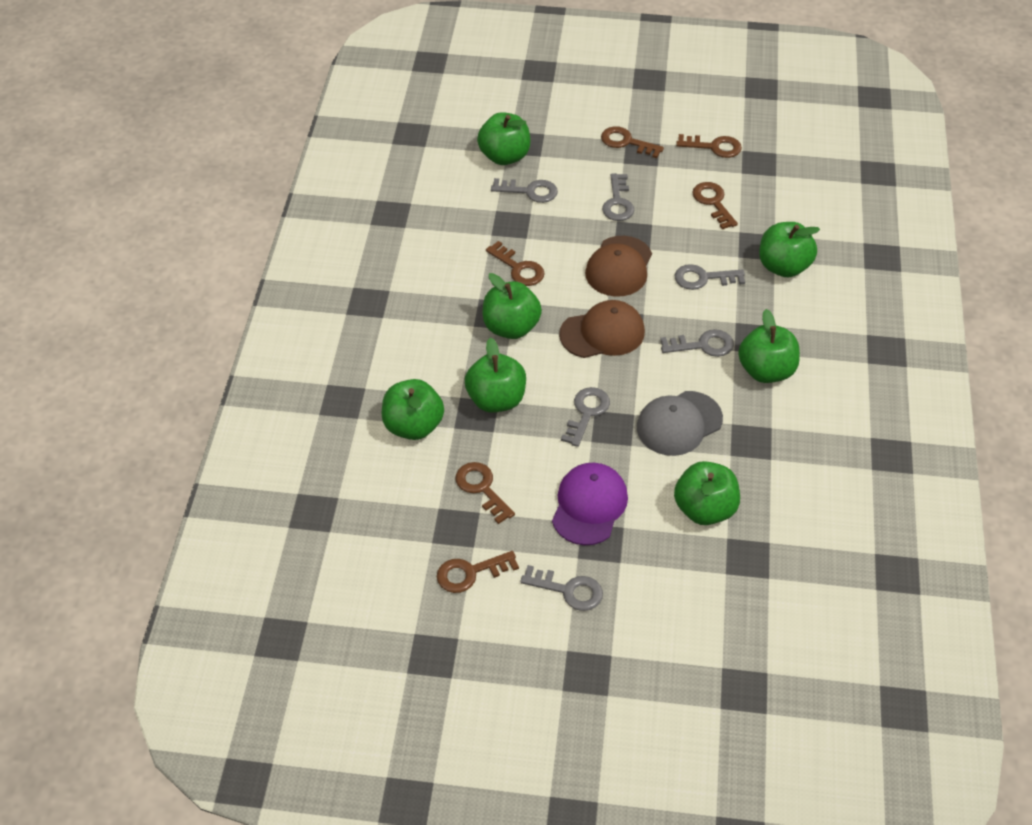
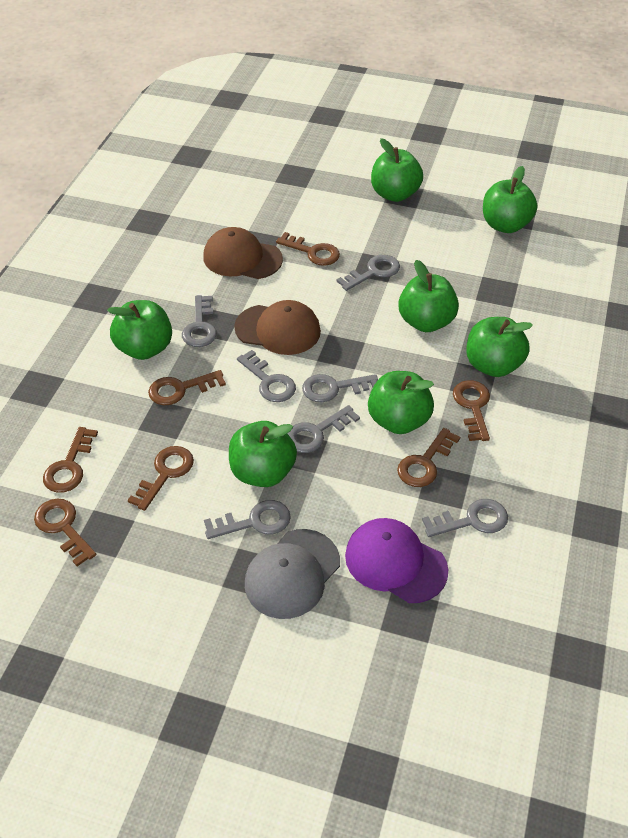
brown key: 6 -> 7
grey key: 6 -> 7

